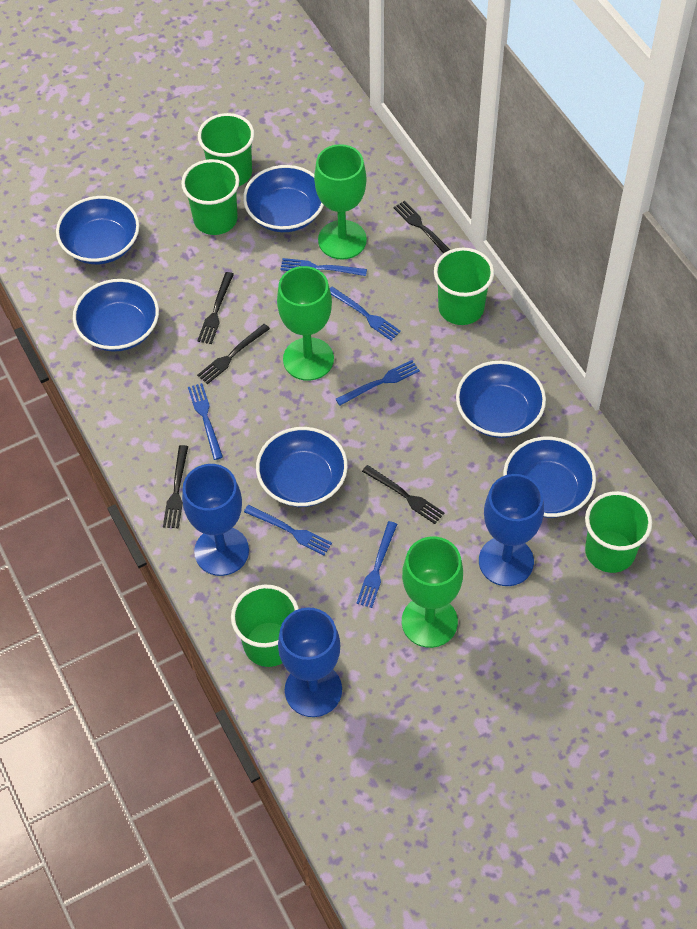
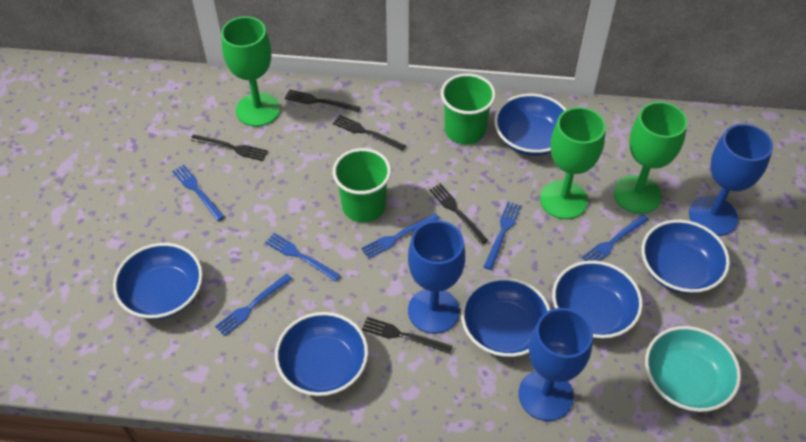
green cup: 5 -> 2
turquoise bowl: 0 -> 1

